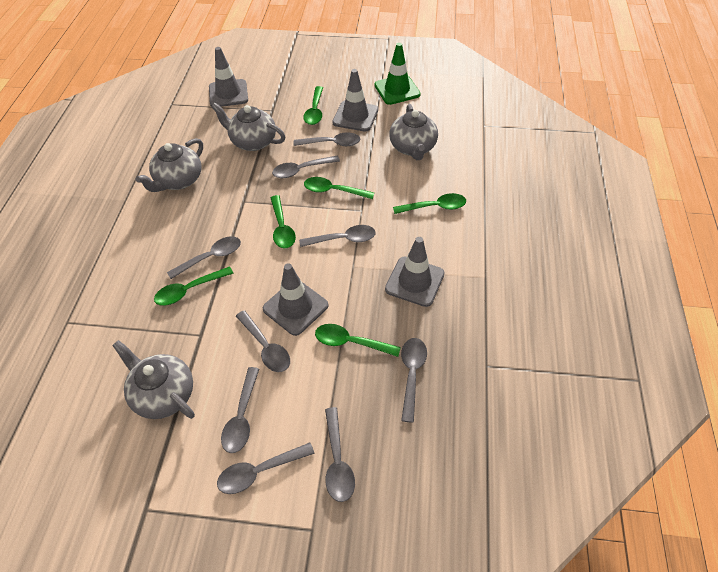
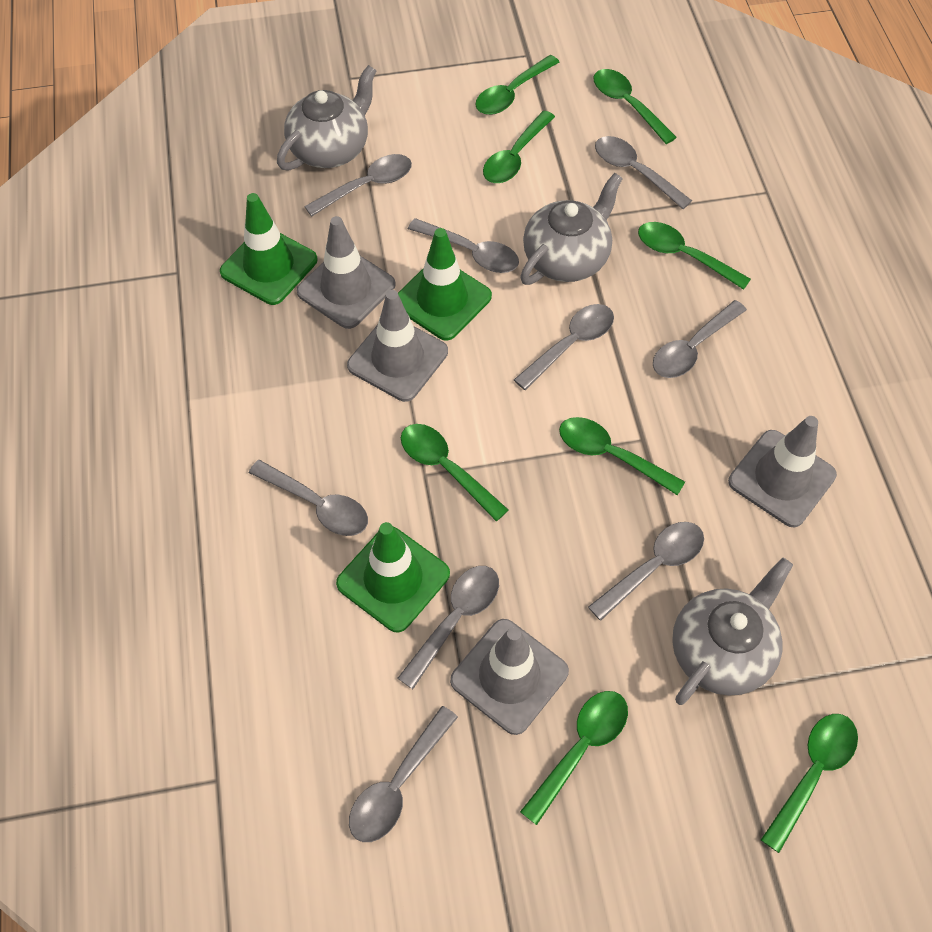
green spoon: 6 -> 8
green traffic cone: 1 -> 3
grey teapot: 4 -> 3

